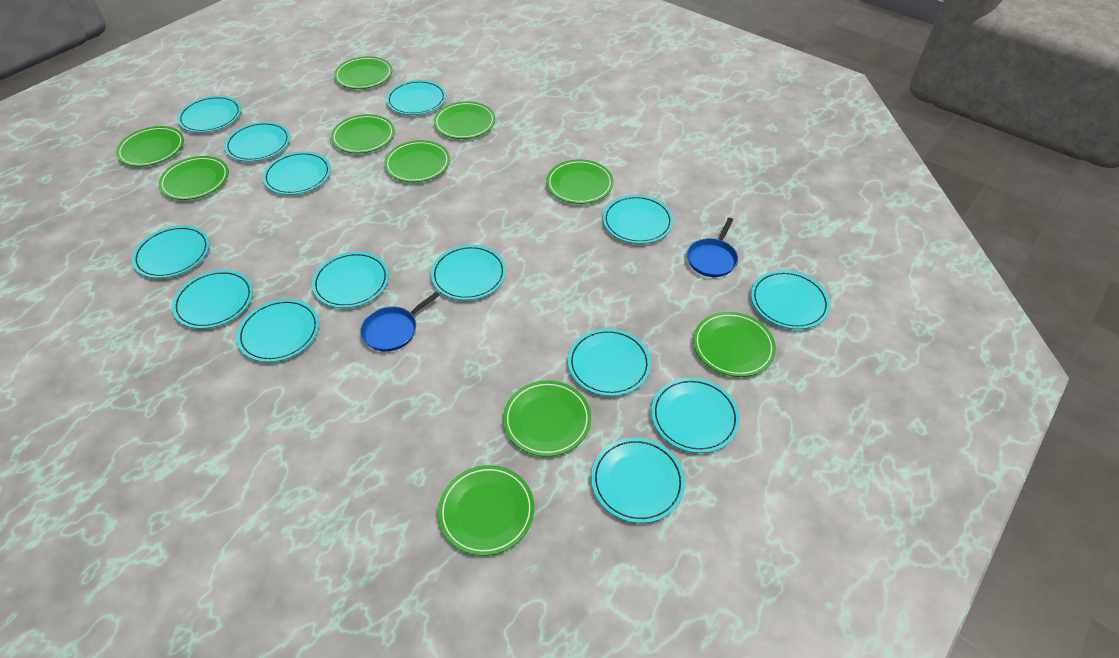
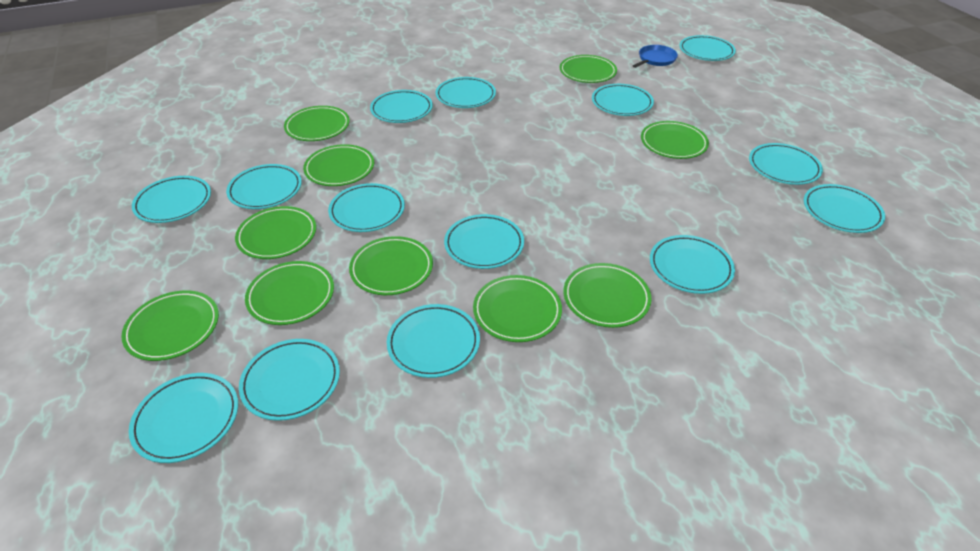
blue pan: 2 -> 1

